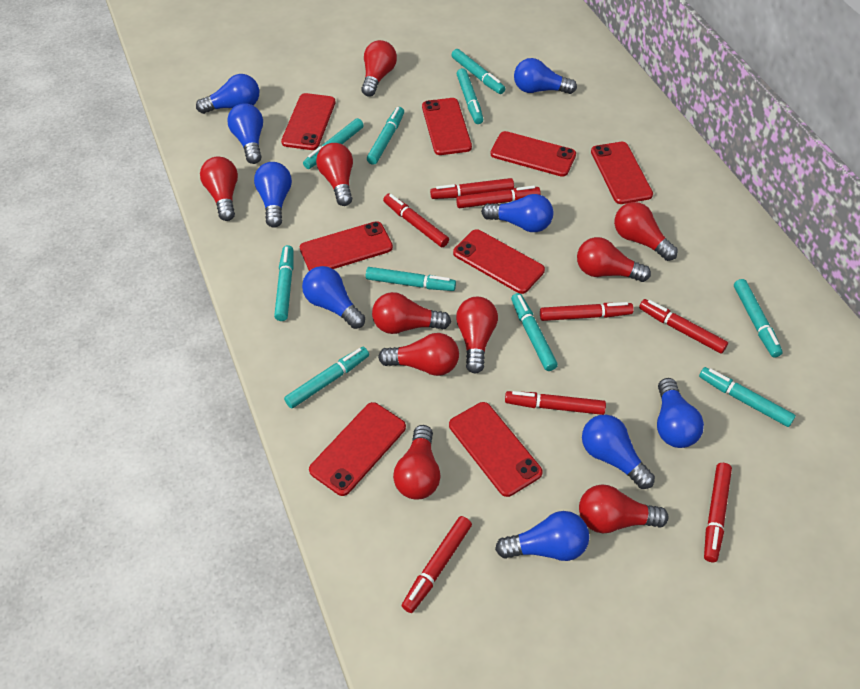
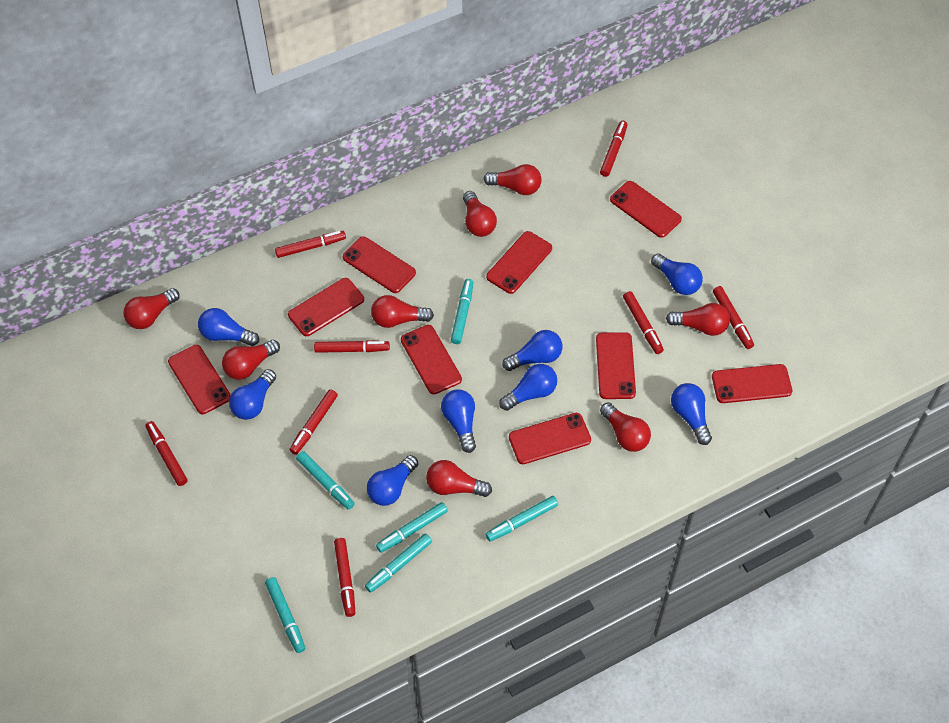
blue light bulb: 9 -> 8
red light bulb: 10 -> 8
red phone: 8 -> 9
turquoise marker: 10 -> 6

